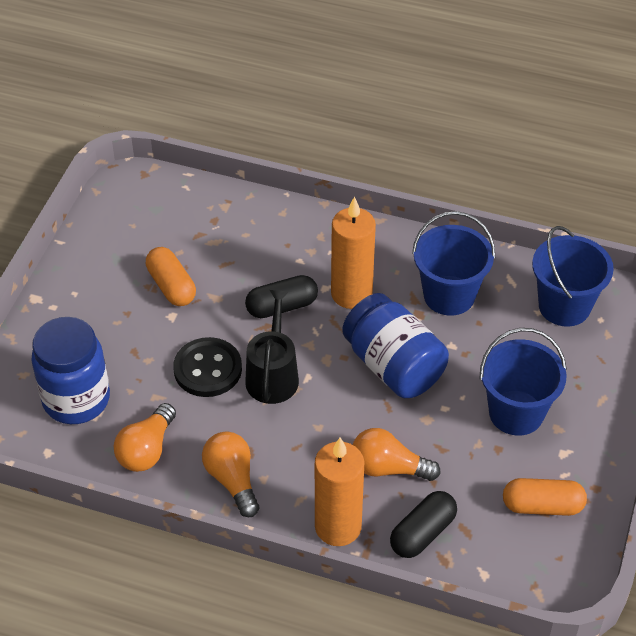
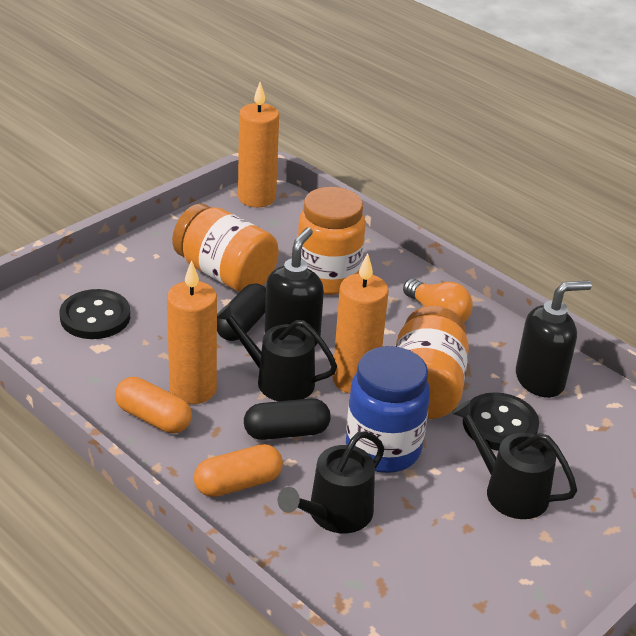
black button: 1 -> 2
black soap dispenser: 0 -> 2
black watering can: 1 -> 3
blue bucket: 3 -> 0
blue jar: 2 -> 1
orange candle: 2 -> 3
orange jar: 0 -> 3
orange light bulb: 3 -> 1

